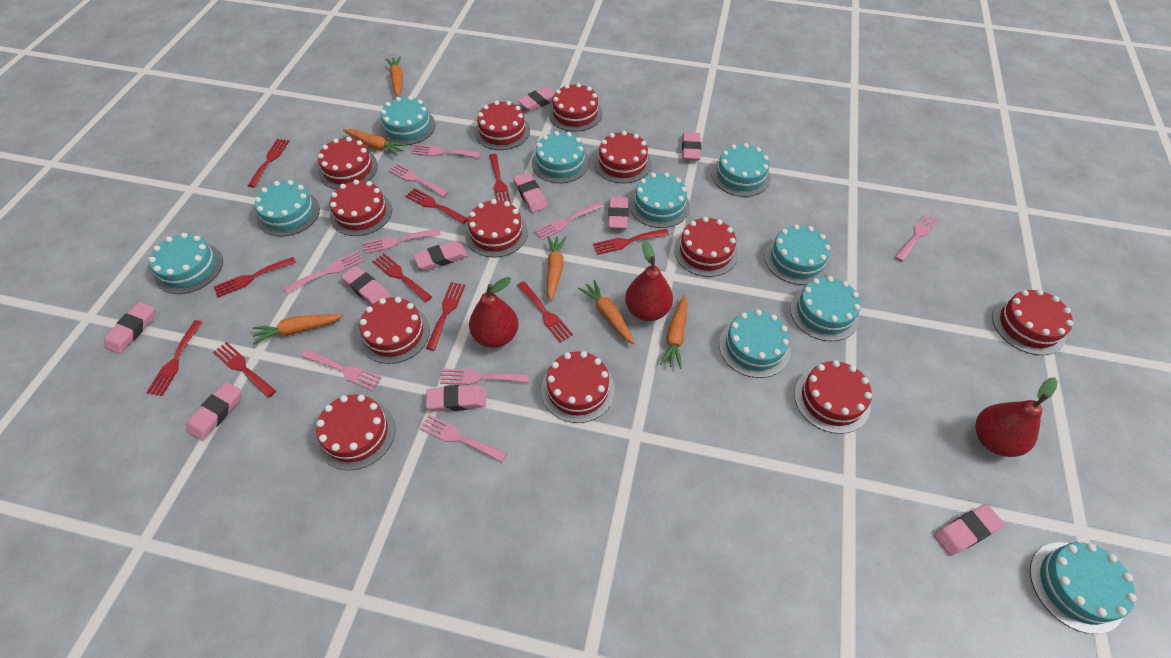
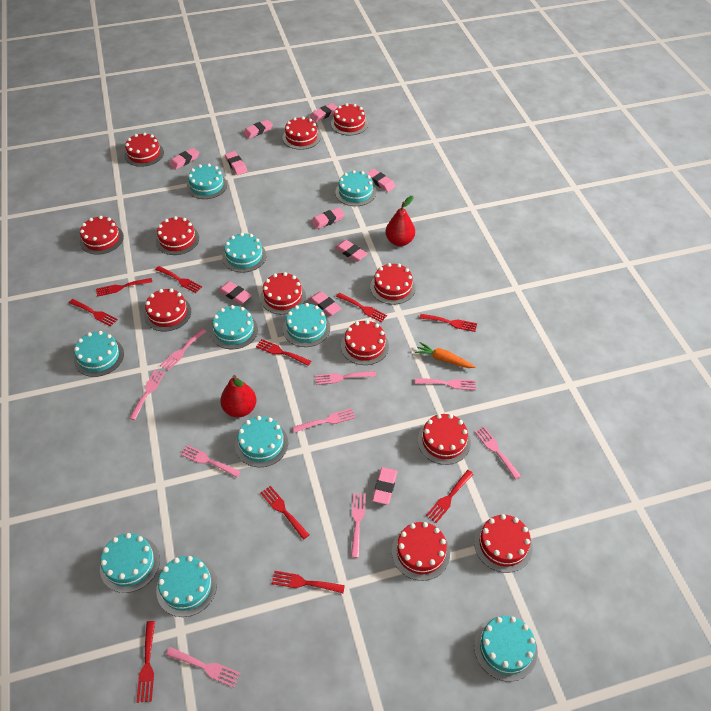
orange carrot: 6 -> 1
red pear: 3 -> 2

